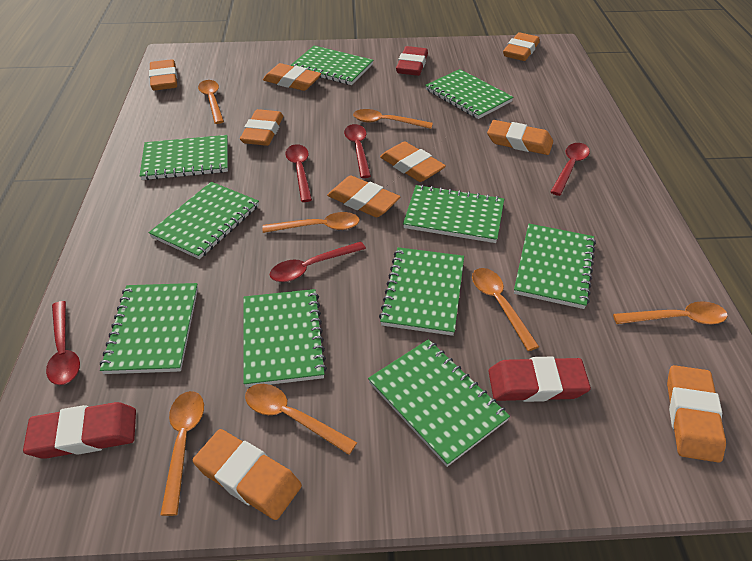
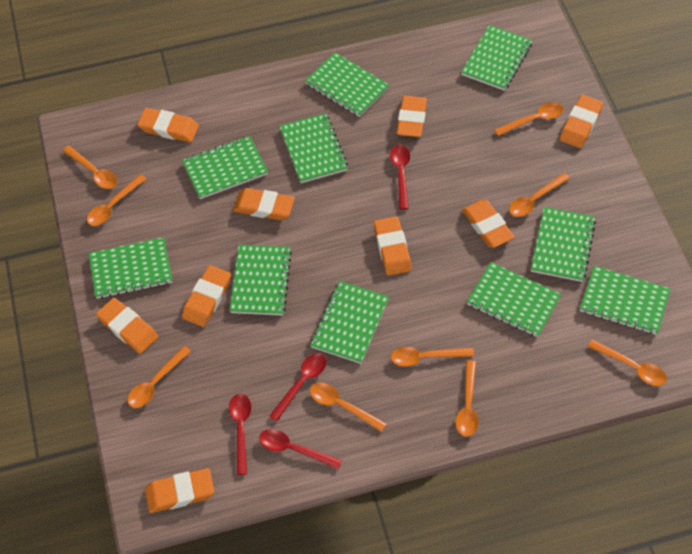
orange spoon: 7 -> 9
red eraser: 3 -> 0
red spoon: 5 -> 4

